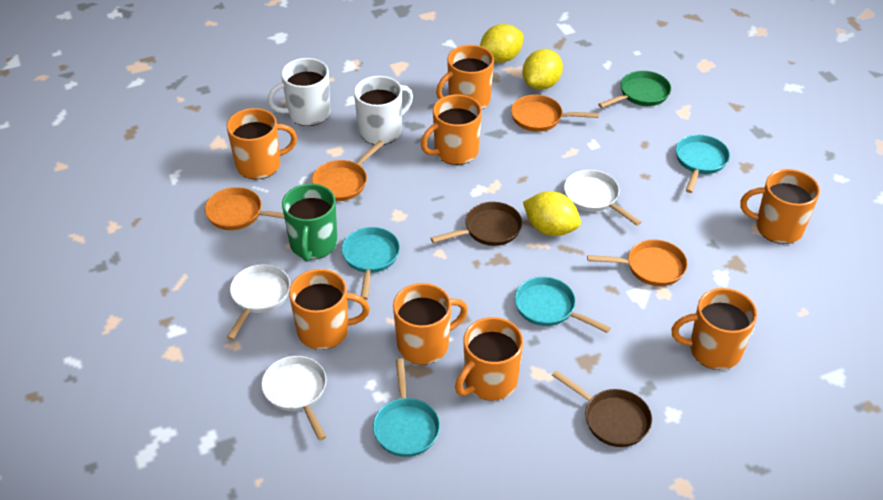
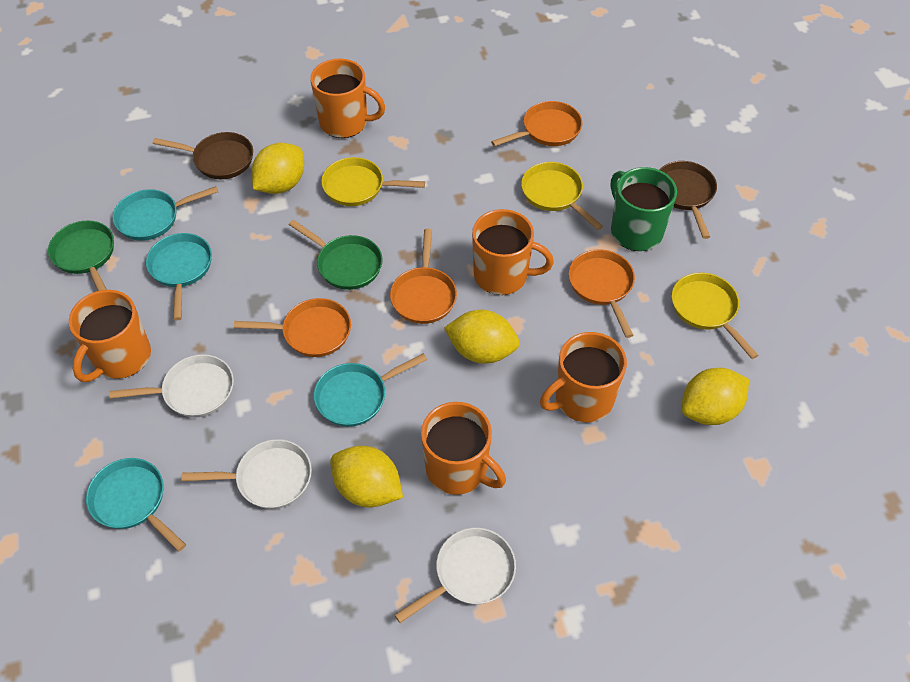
green pan: 1 -> 2
orange mug: 8 -> 5
white mug: 2 -> 0
yellow lemon: 3 -> 4
yellow pan: 0 -> 3

